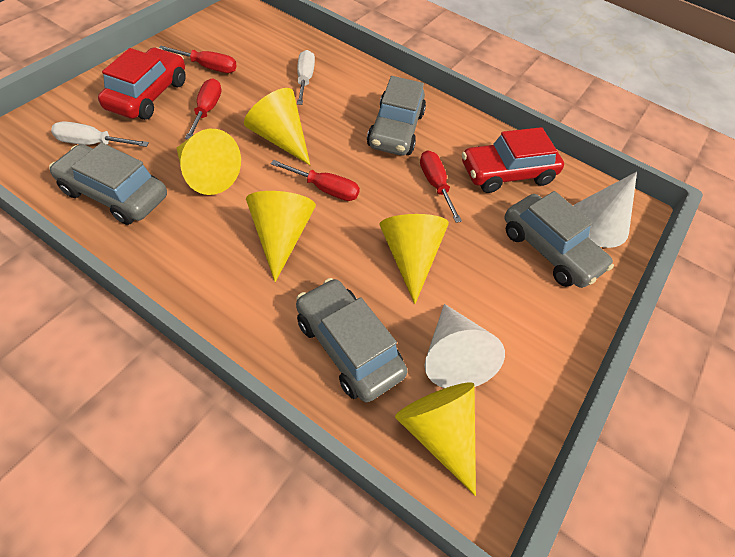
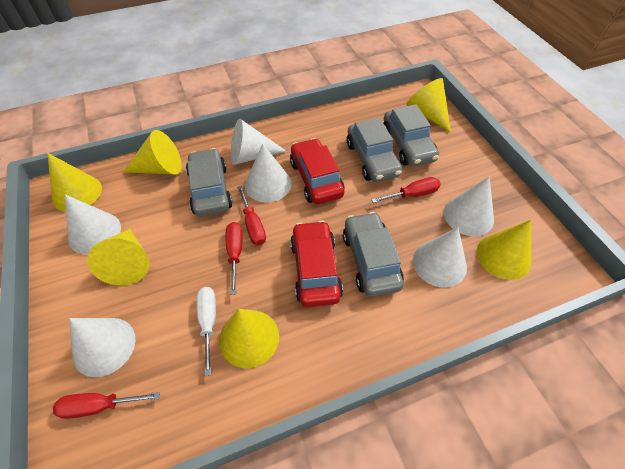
white cone: 2 -> 6
white screwdriver: 2 -> 1
yellow cone: 5 -> 6

